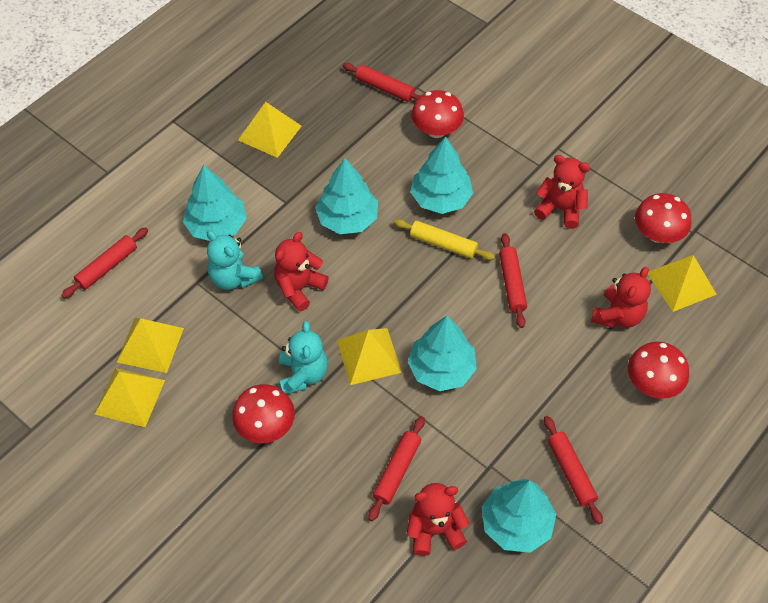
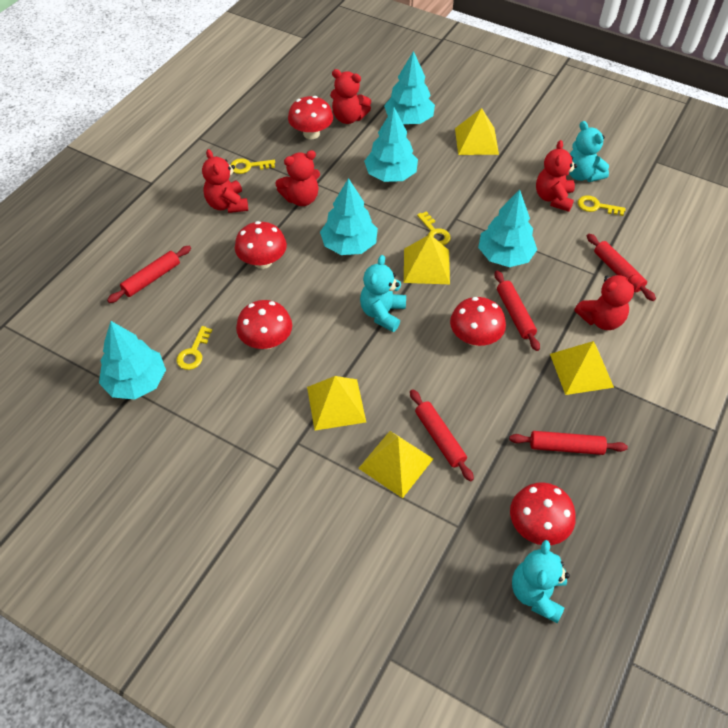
red mushroom: 4 -> 5
red teddy bear: 4 -> 5
turquoise teddy bear: 2 -> 3
yellow key: 0 -> 4
yellow rolling pin: 1 -> 0

